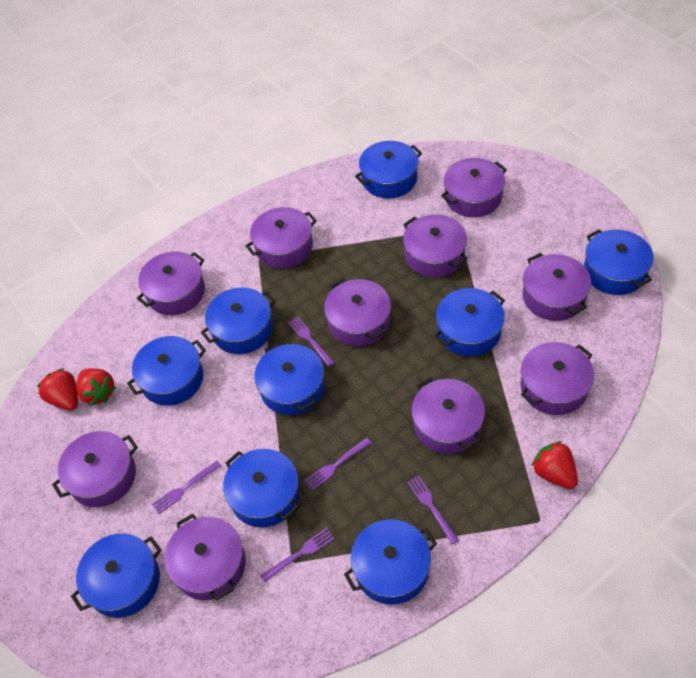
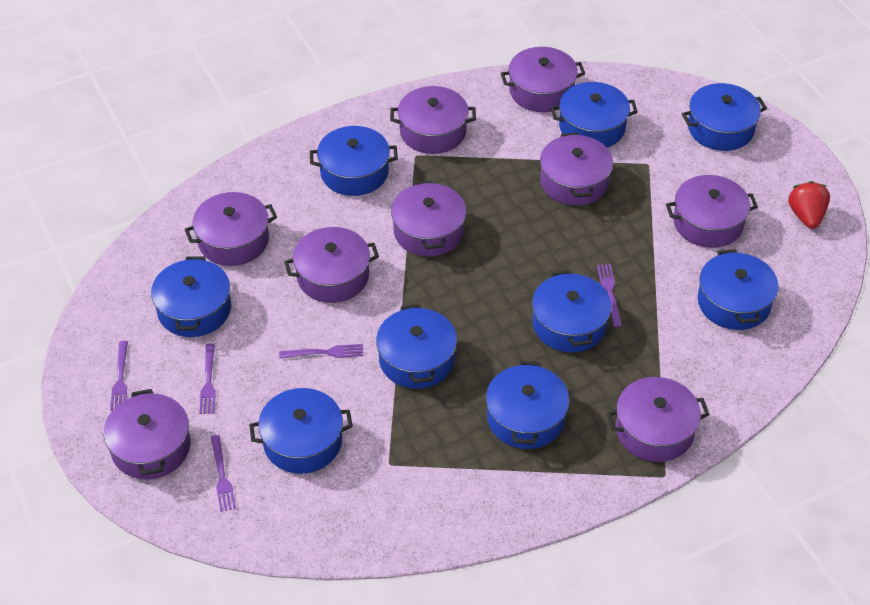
purple pot: 10 -> 9
red strawberry: 3 -> 1

